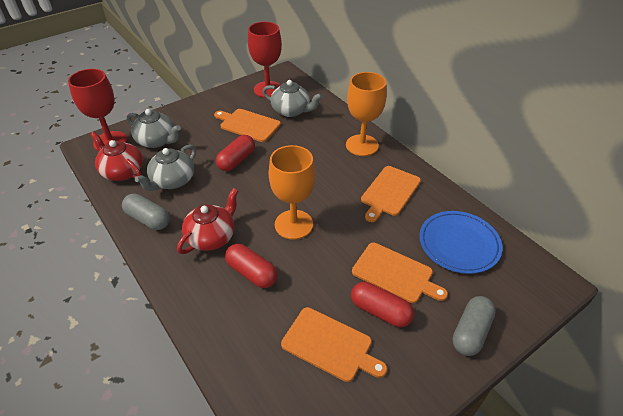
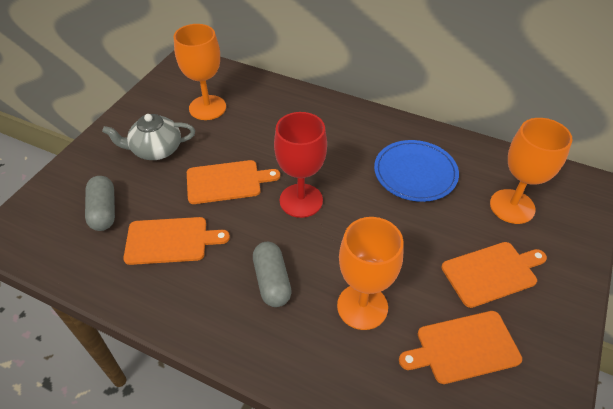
grey teapot: 3 -> 1
orange goblet: 2 -> 3
red capsule: 3 -> 0
red goblet: 2 -> 1
red teapot: 2 -> 0

